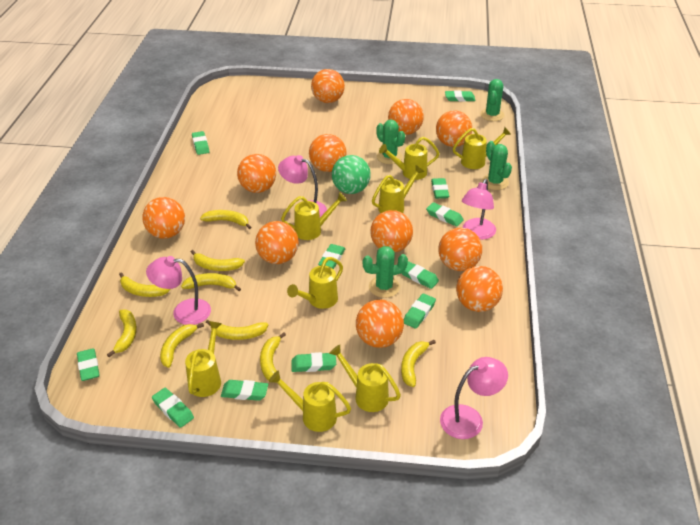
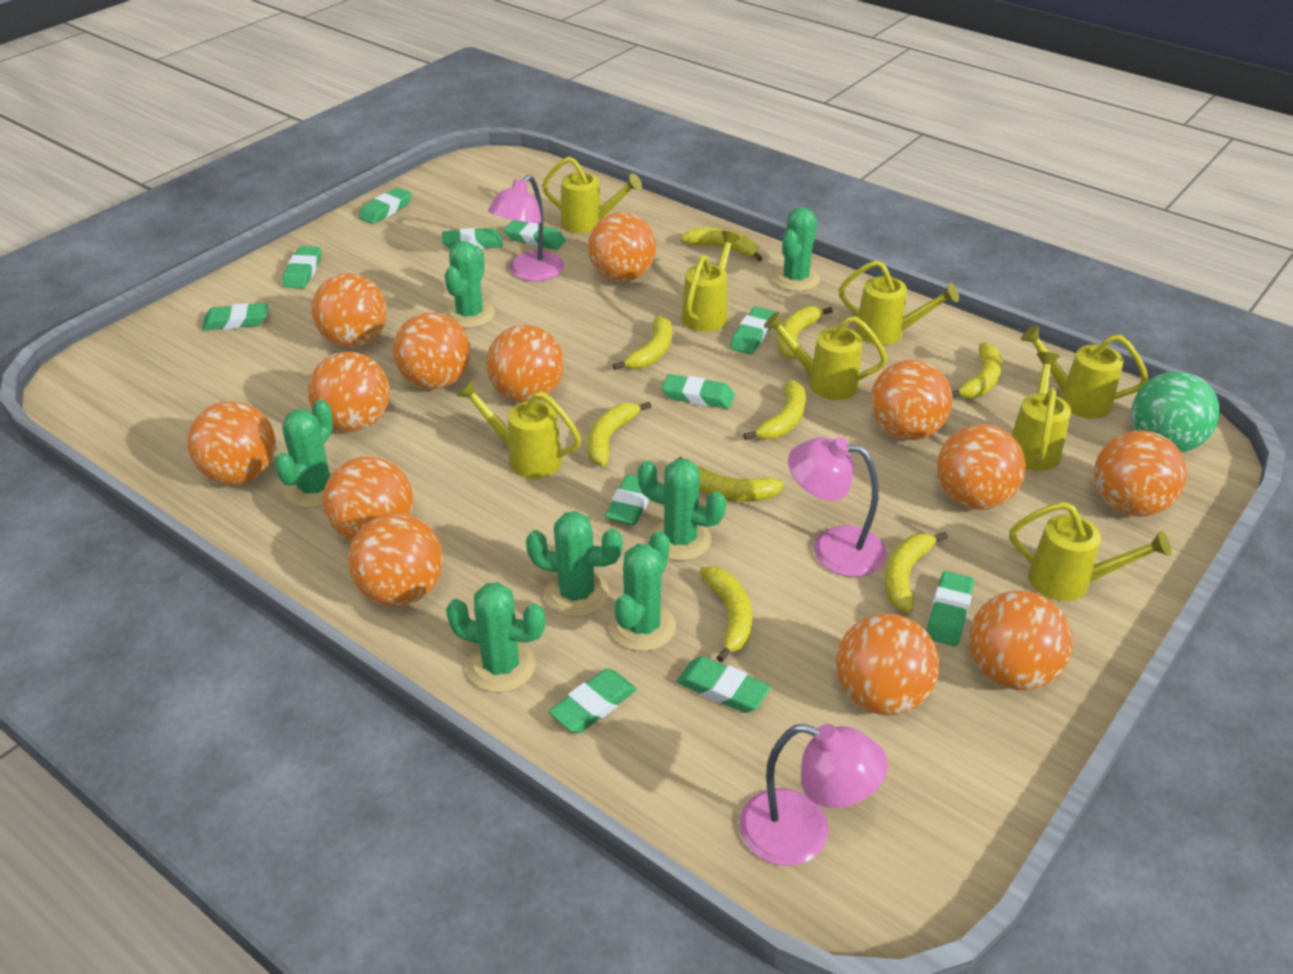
green cactus: 4 -> 7
orange ball: 11 -> 13
pink lamp: 4 -> 3

